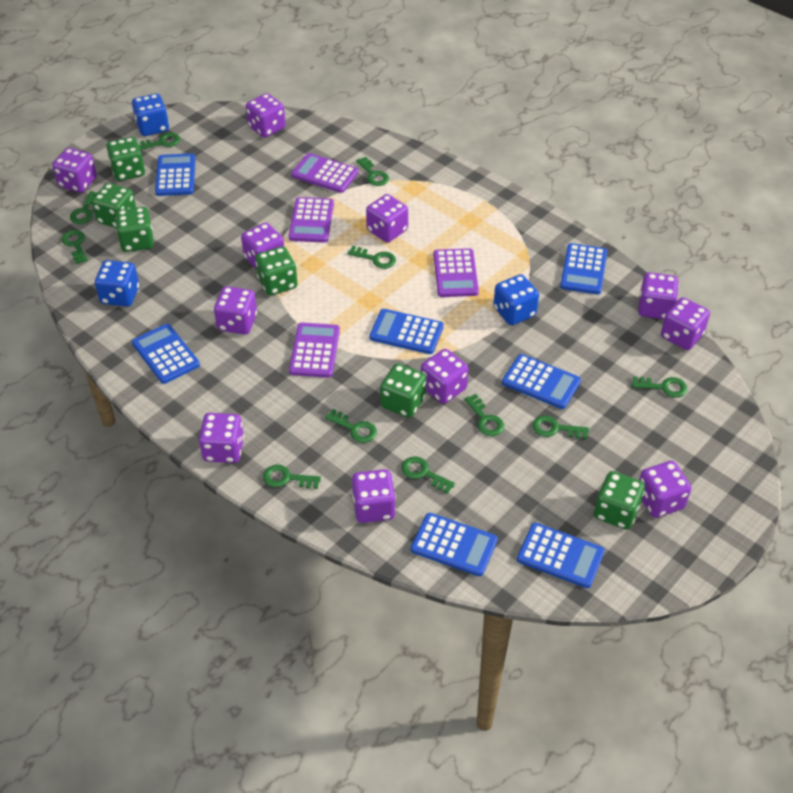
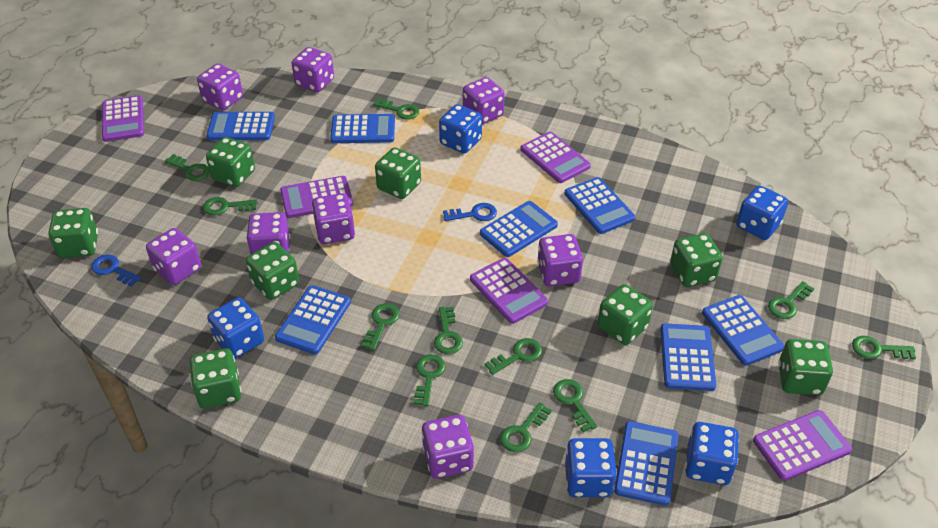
blue calculator: 7 -> 8
blue dice: 3 -> 5
blue key: 0 -> 2
green dice: 6 -> 8
purple calculator: 4 -> 5
purple dice: 11 -> 8

